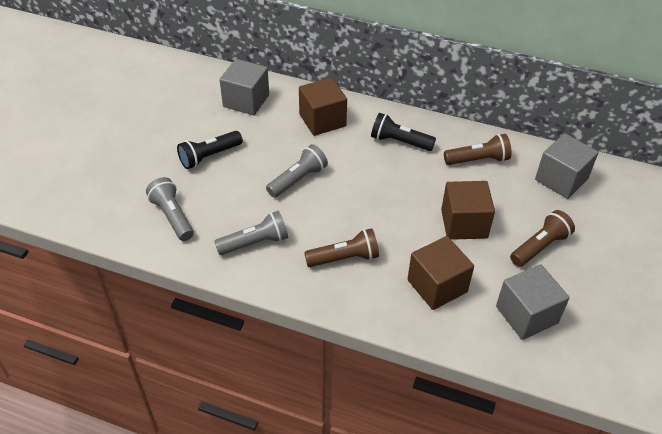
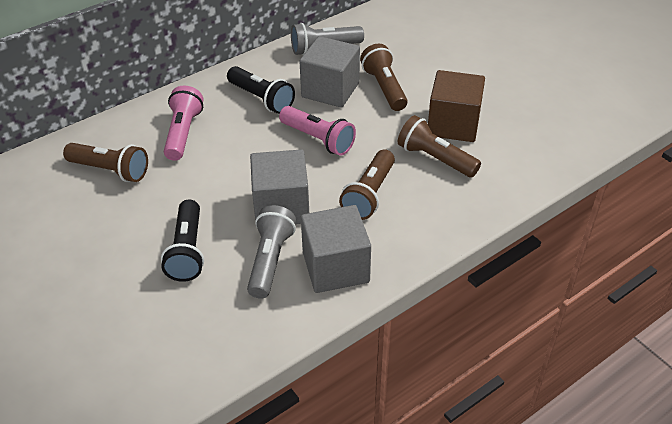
brown cube: 3 -> 1
brown flashlight: 3 -> 4
grey flashlight: 3 -> 2
pink flashlight: 0 -> 2

